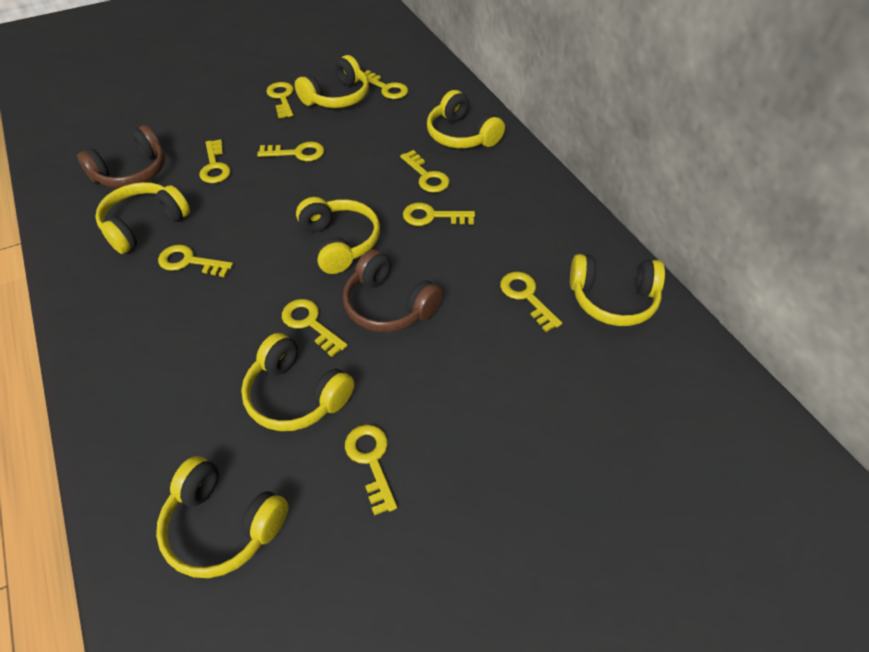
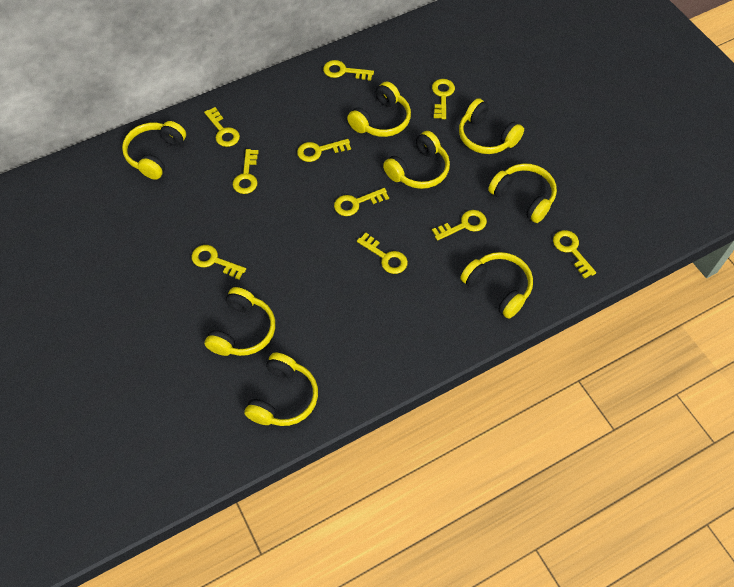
brown headphones: 2 -> 0
yellow headphones: 7 -> 8

